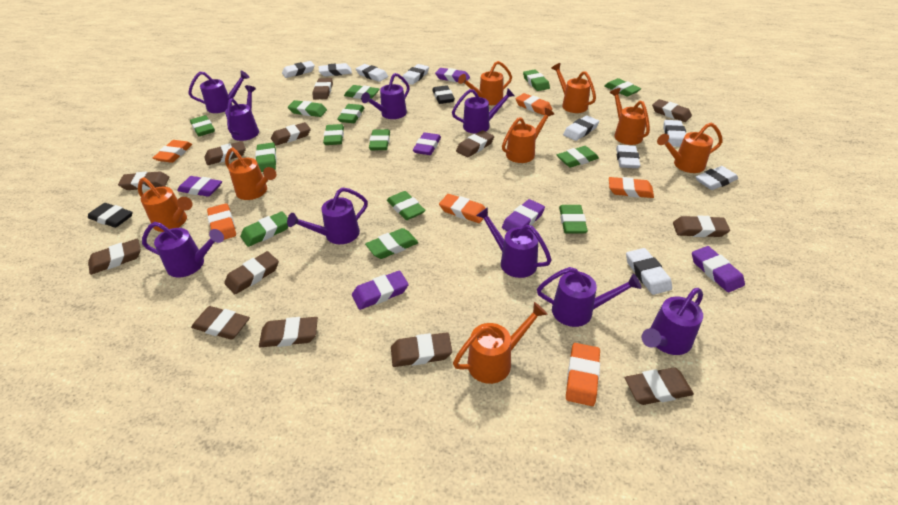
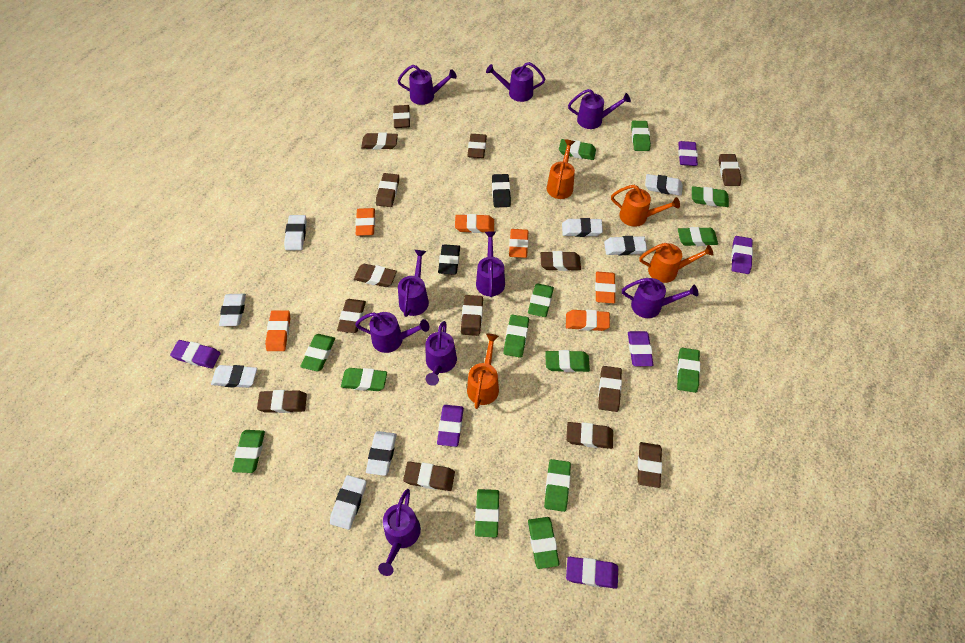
brown eraser: 13 -> 14
orange watering can: 8 -> 4
white eraser: 9 -> 8

